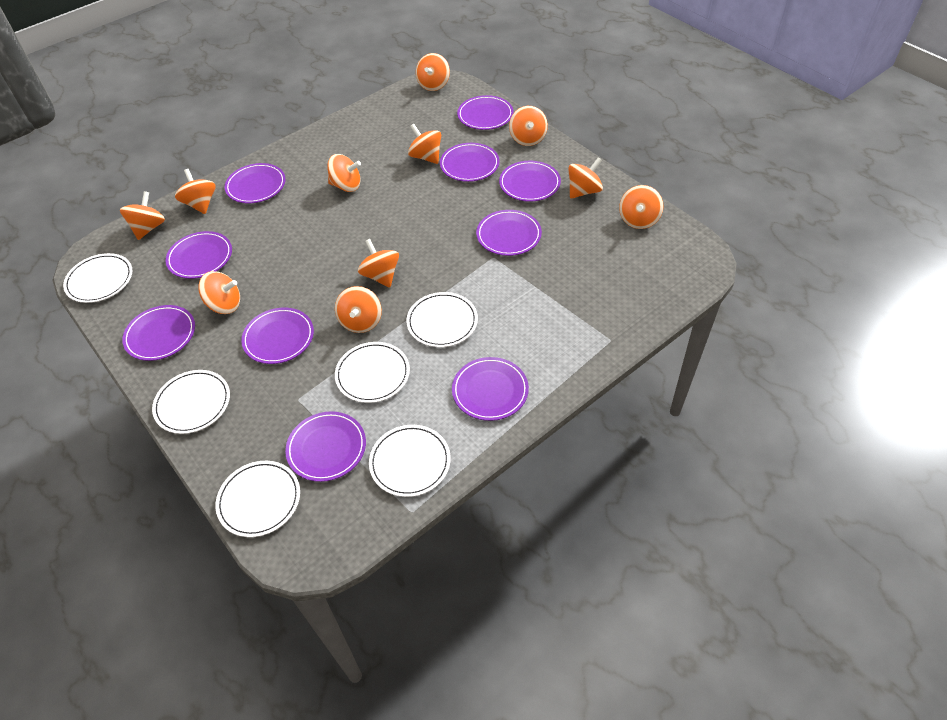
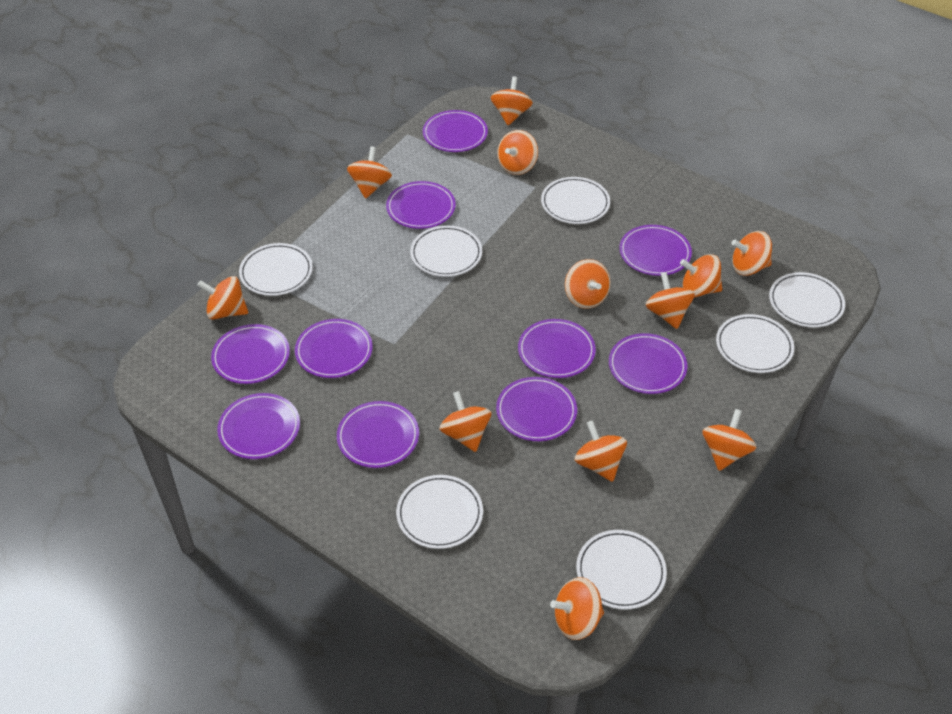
orange spinning top: 11 -> 12
white plate: 6 -> 7

